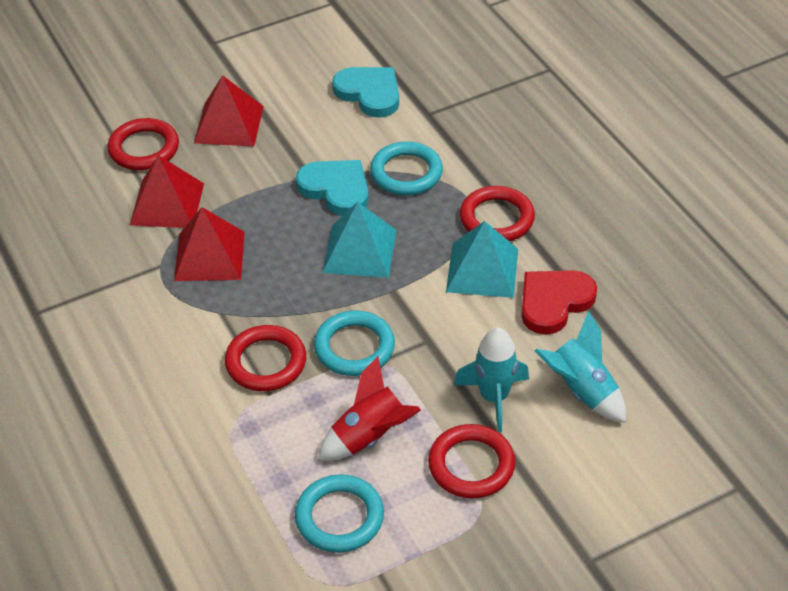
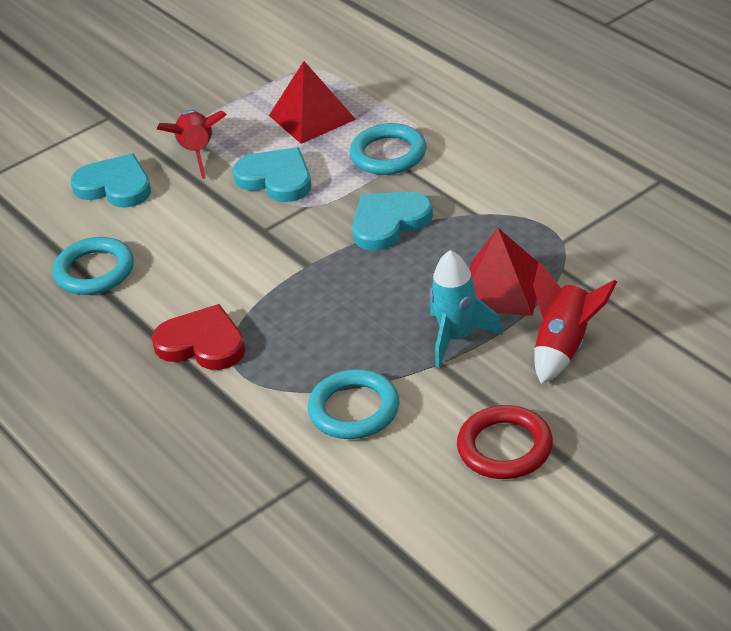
red pyramid: 3 -> 2
red ring: 4 -> 1
red rocket: 1 -> 2
turquoise heart: 2 -> 3
turquoise pyramid: 2 -> 0
turquoise rocket: 2 -> 1

